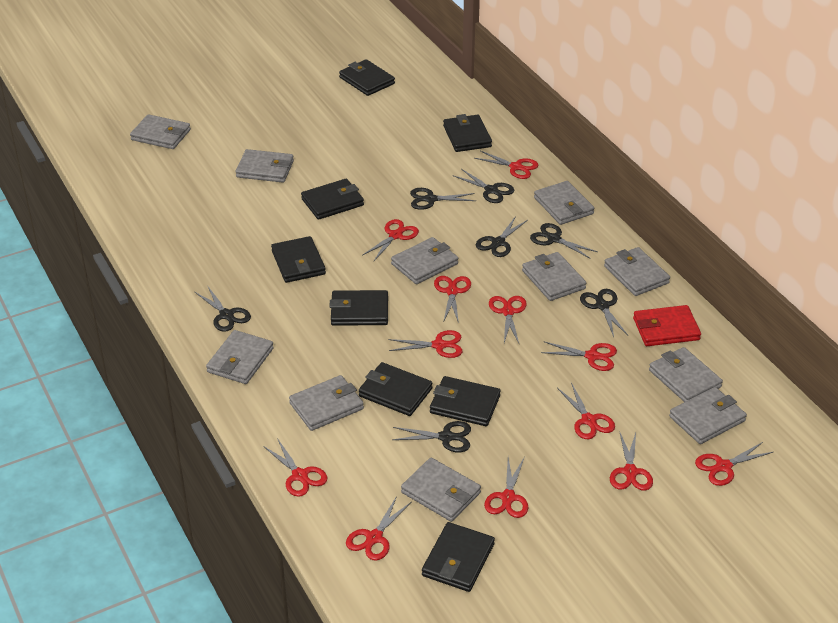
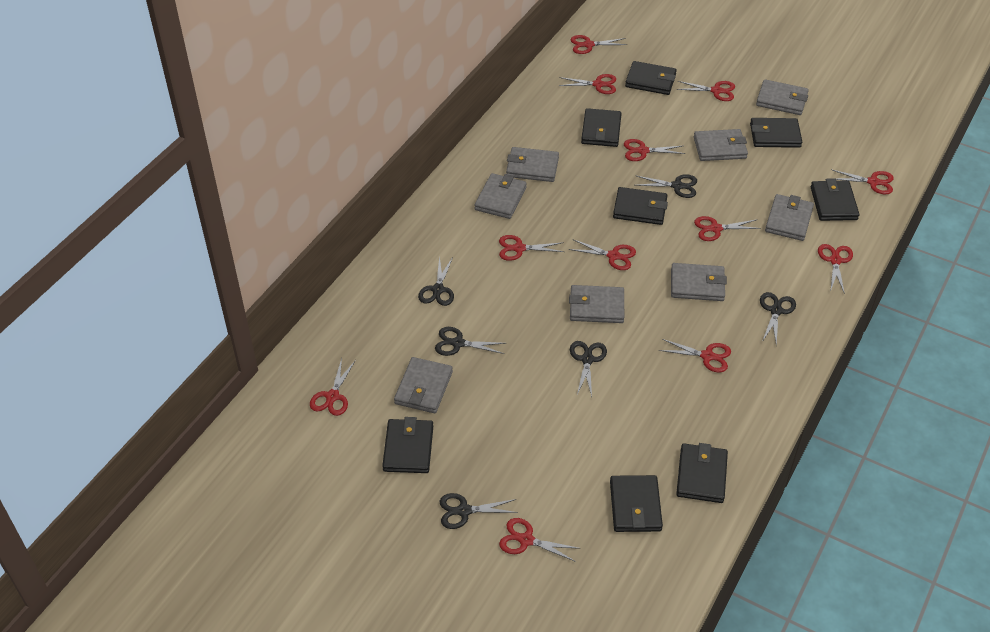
black scissors: 7 -> 6
grey wallet: 11 -> 8
red wallet: 1 -> 0

